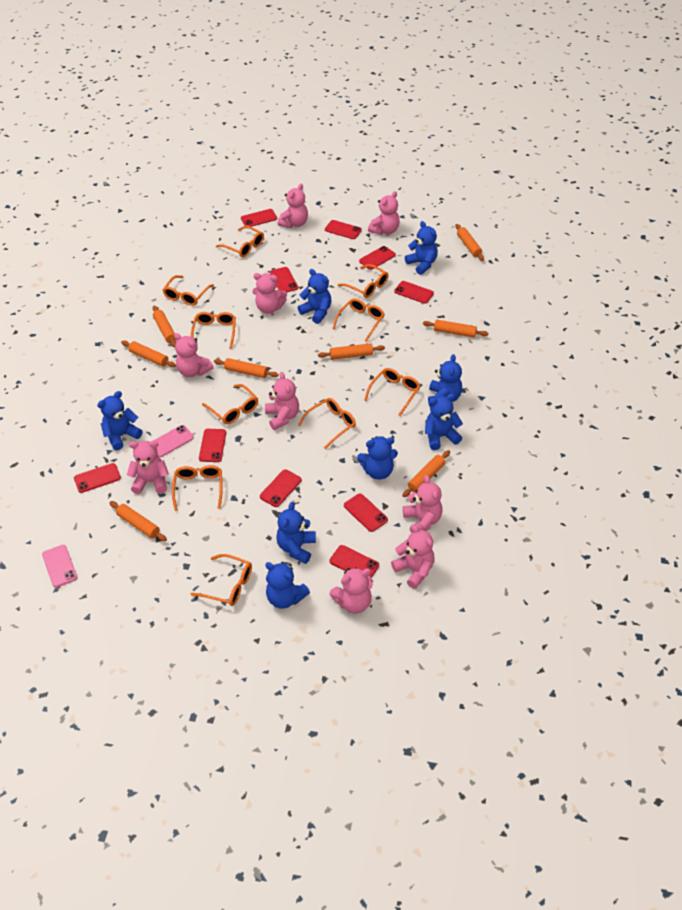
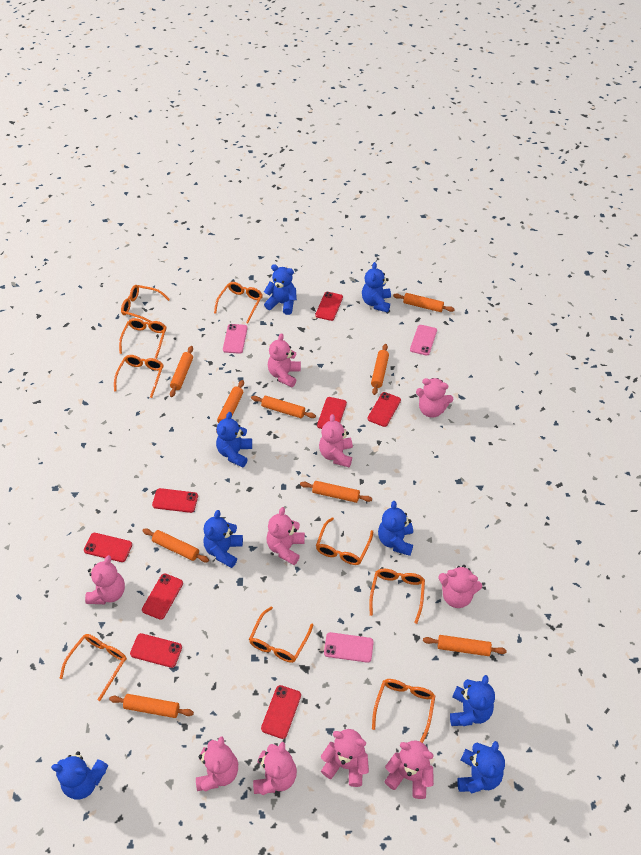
orange glasses: 10 -> 9
orange rolling pin: 8 -> 9
pink phone: 2 -> 3
pink teddy bear: 9 -> 10
red phone: 10 -> 8

